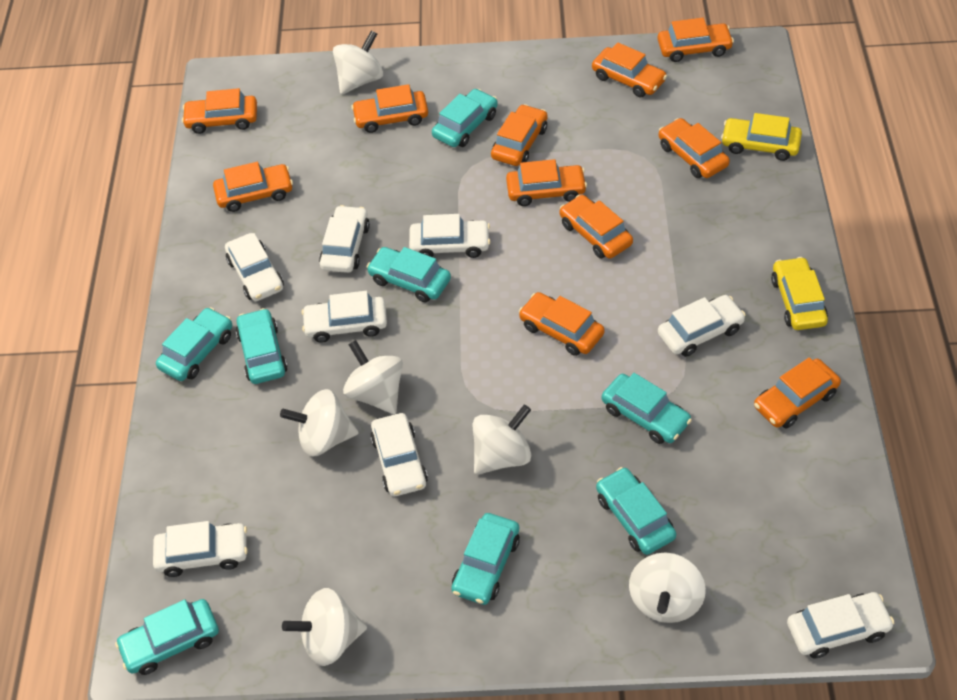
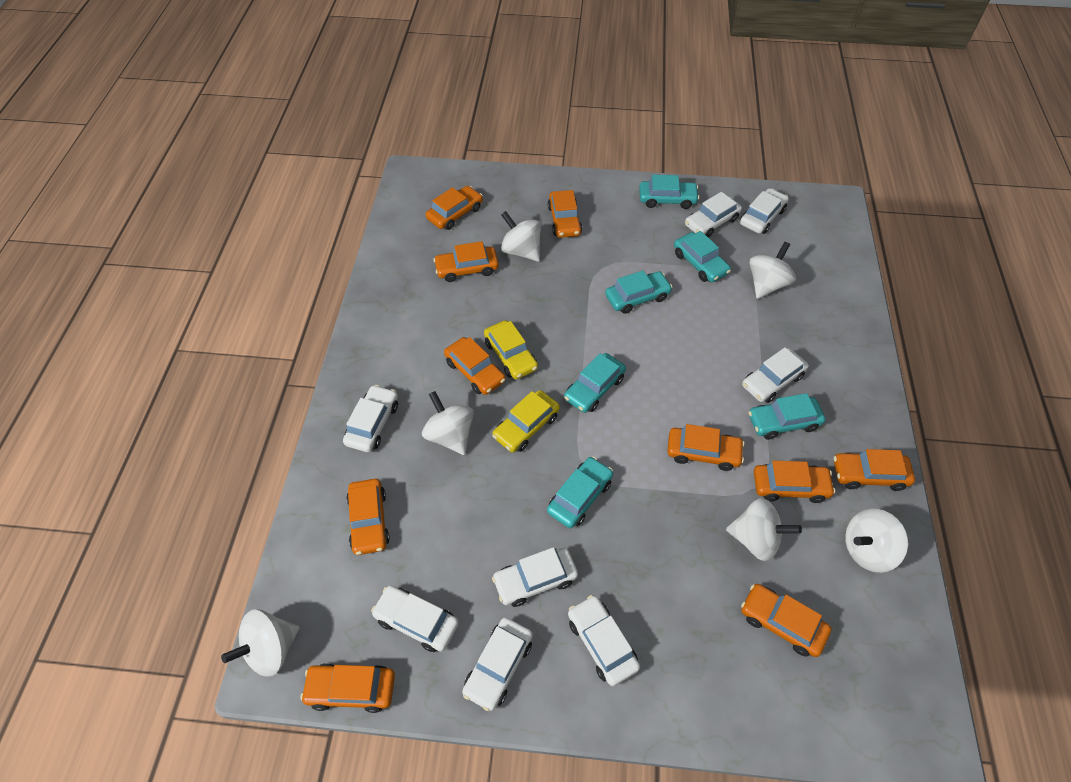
orange car: 11 -> 10
turquoise car: 8 -> 6

